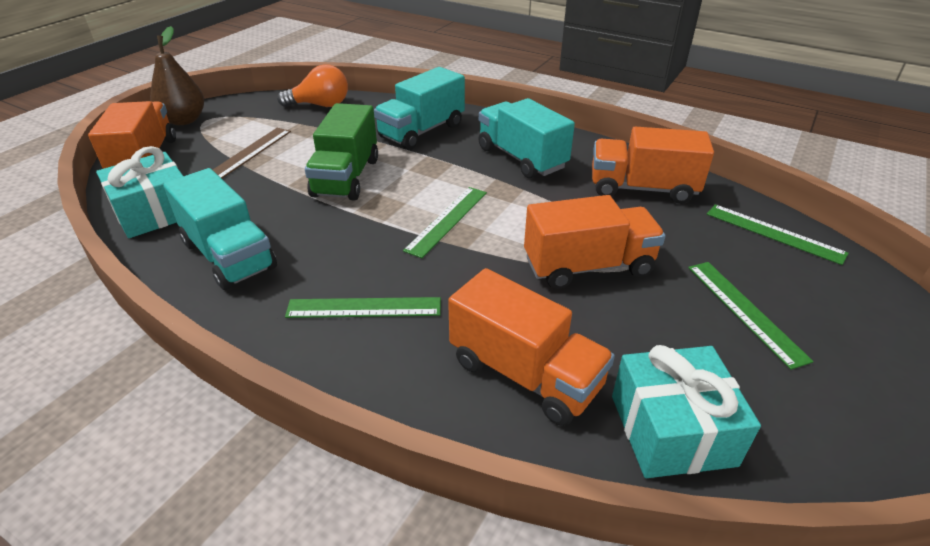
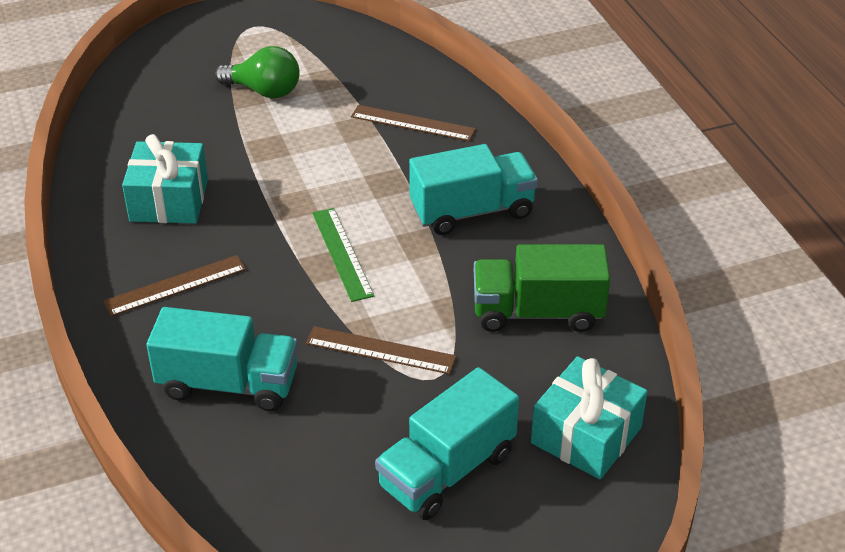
brown pear: 1 -> 0
brown ruler: 1 -> 3
green light bulb: 0 -> 1
green ruler: 4 -> 1
orange light bulb: 1 -> 0
orange truck: 4 -> 0

